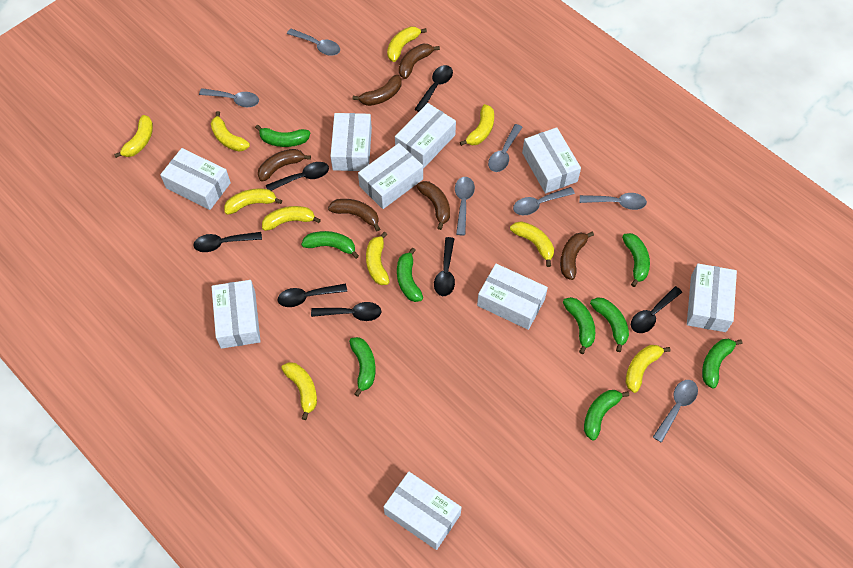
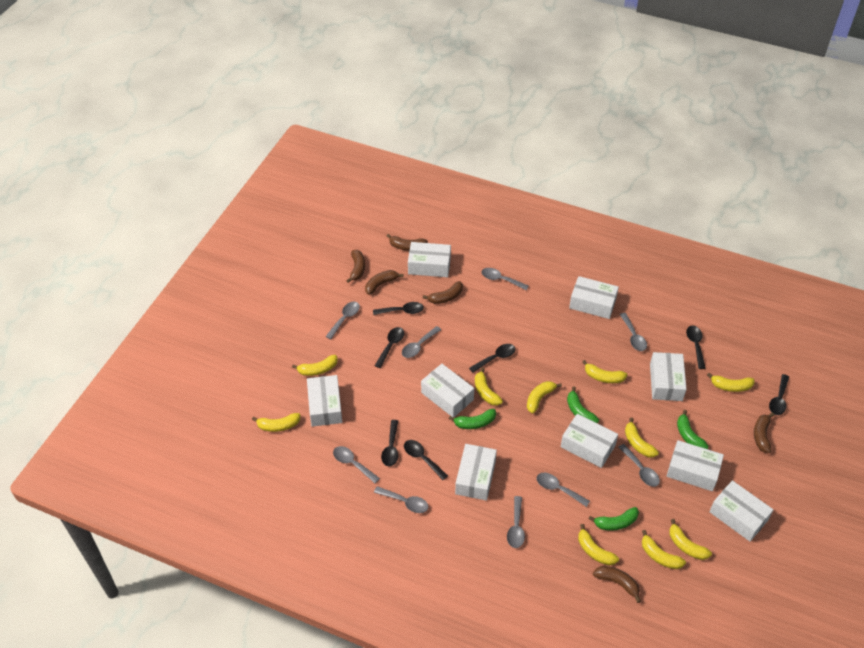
green banana: 9 -> 4
grey spoon: 7 -> 9

